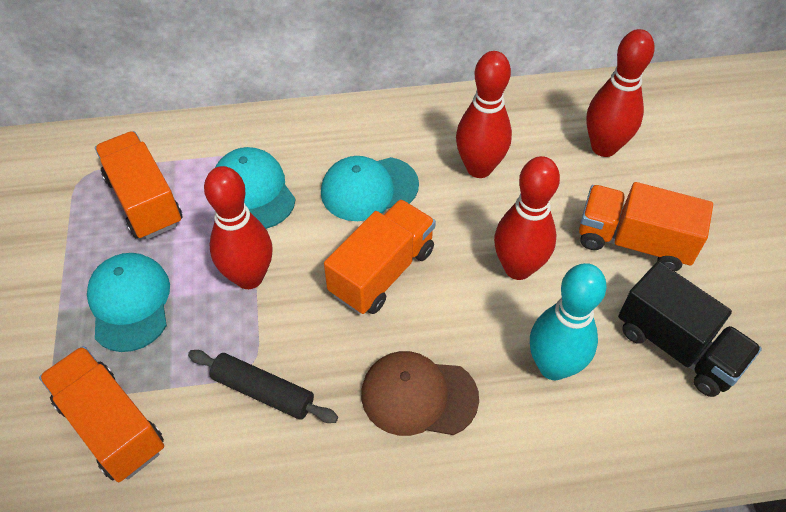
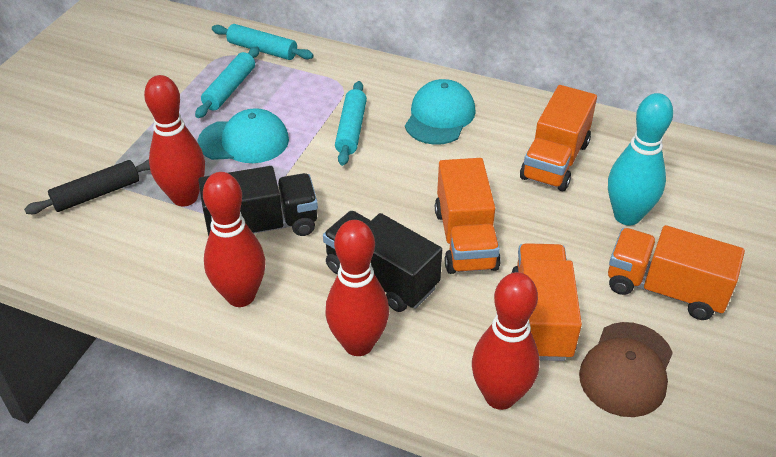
black truck: 1 -> 2
turquoise cap: 3 -> 2
turquoise rolling pin: 0 -> 3

